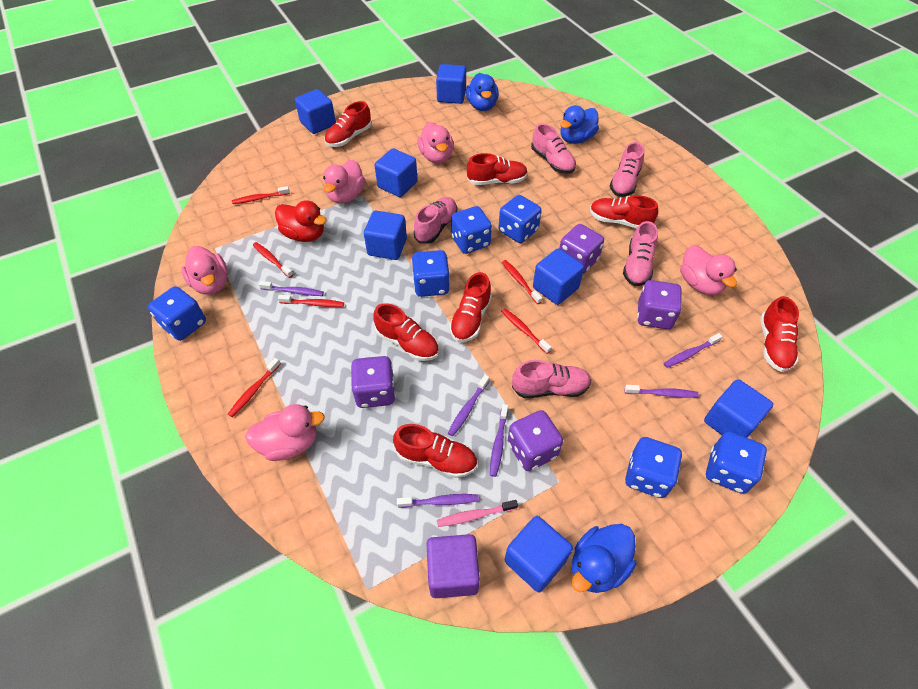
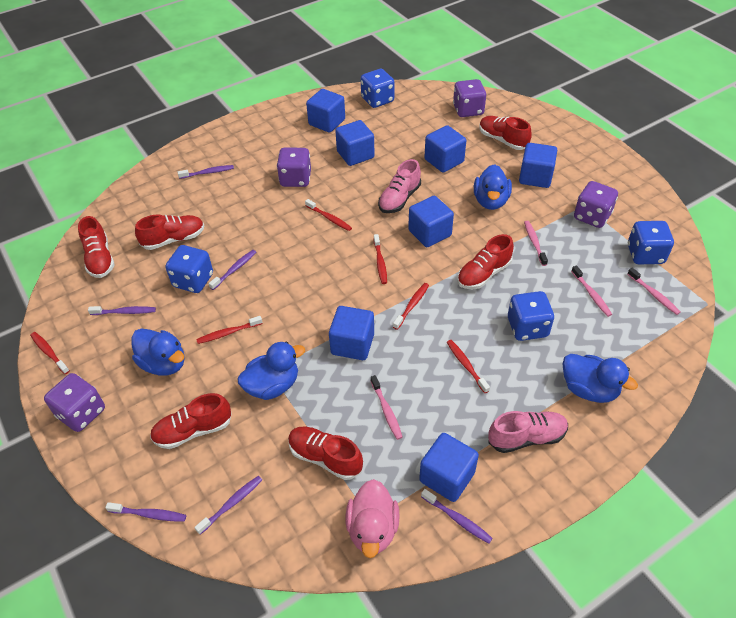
blue dice: 6 -> 4
blue duck: 3 -> 4
pink duck: 5 -> 1
pink shoe: 5 -> 2
pink toothbrush: 1 -> 4
purple cube: 1 -> 0
red duck: 1 -> 0
red shoe: 7 -> 6

